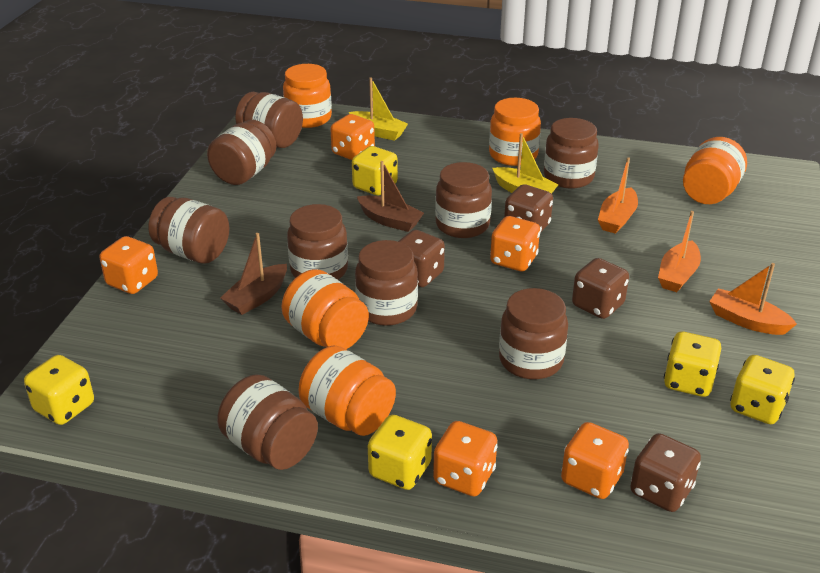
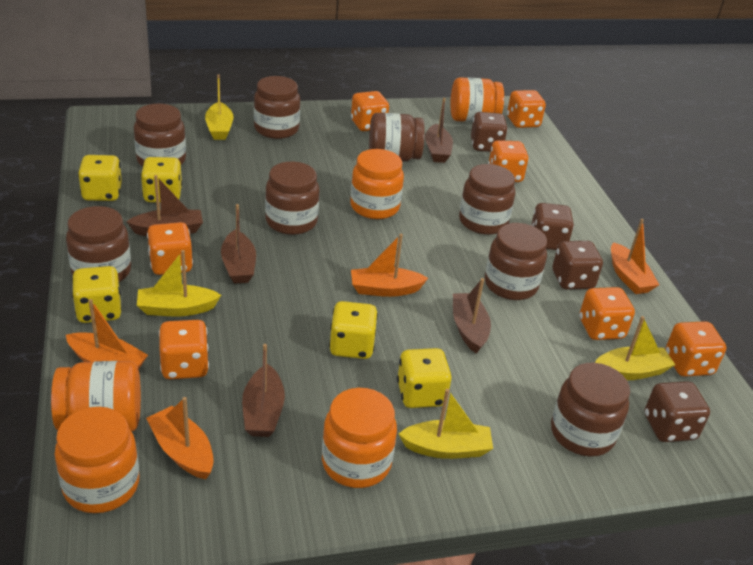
brown boat: 2 -> 5
brown jar: 9 -> 8
orange boat: 3 -> 4
orange dice: 5 -> 7
yellow boat: 2 -> 4

